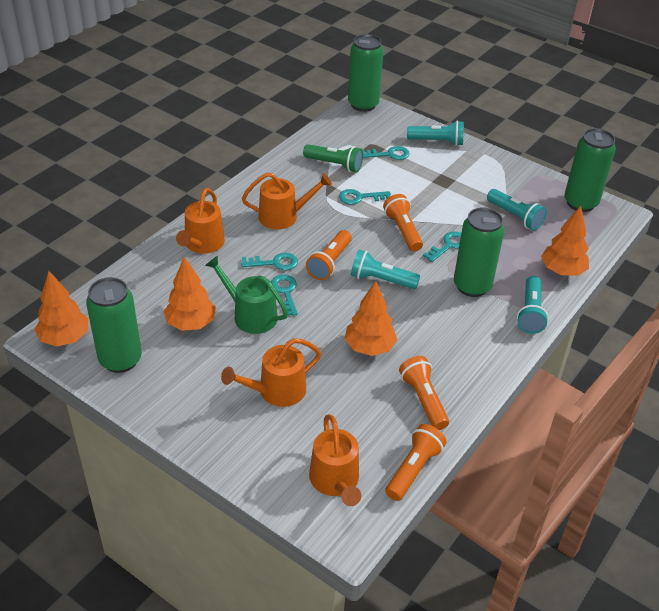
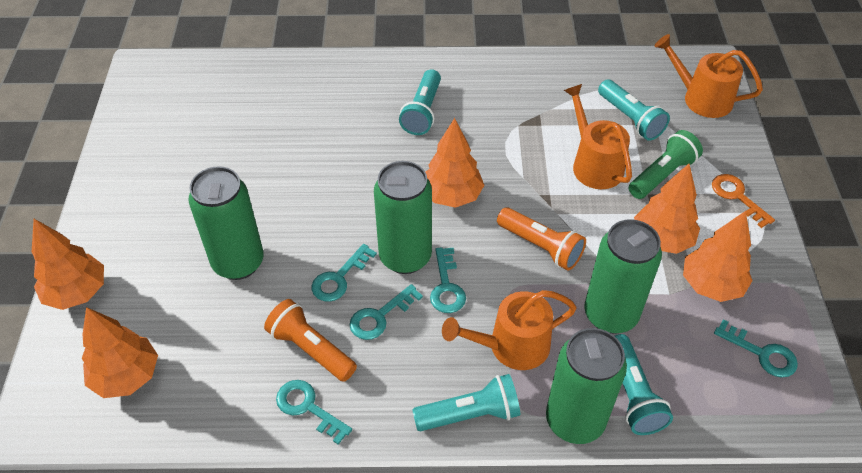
green watering can: 1 -> 0
orange flashlight: 4 -> 2
orange key: 0 -> 1
orange tree: 4 -> 5
orange watering can: 4 -> 3

